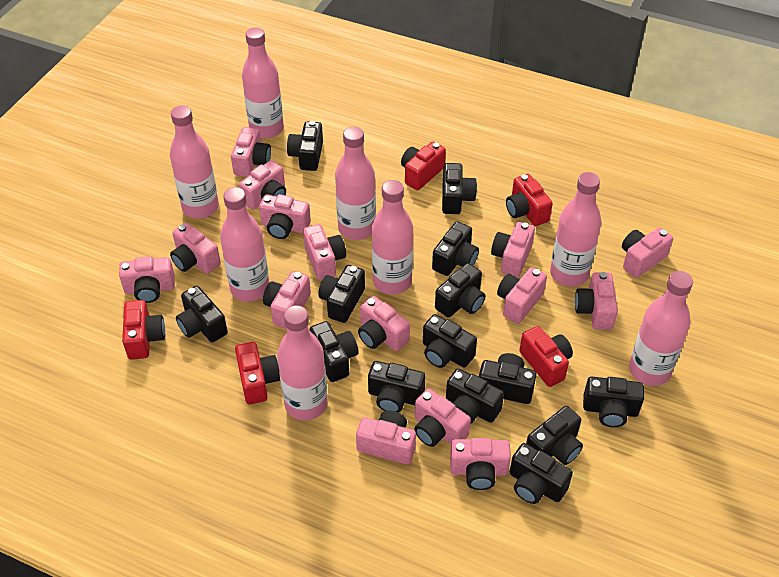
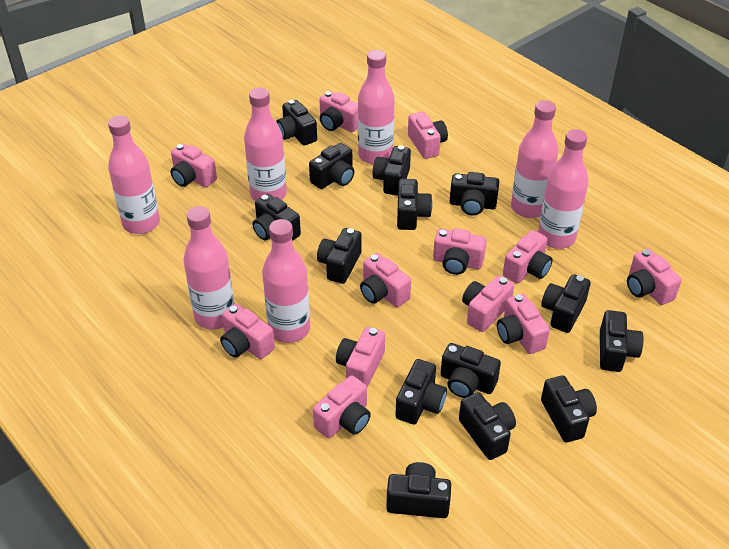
pink bottle: 8 -> 7
pink camera: 15 -> 12
red camera: 5 -> 0

